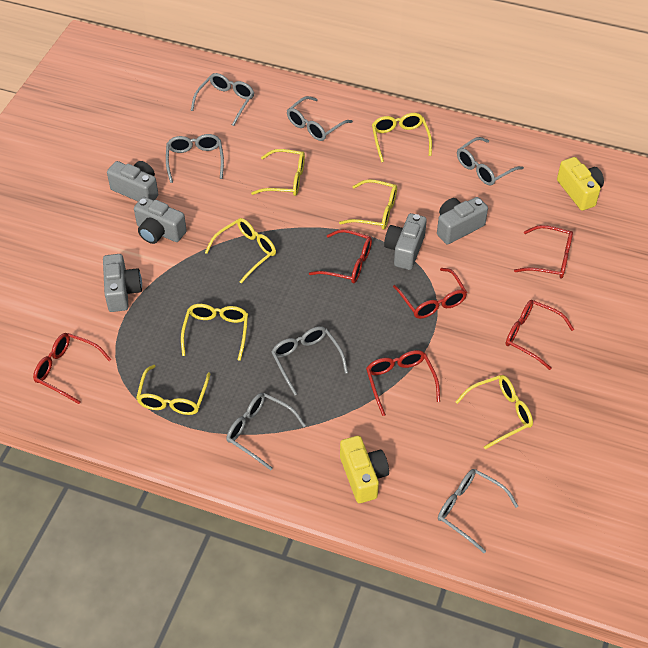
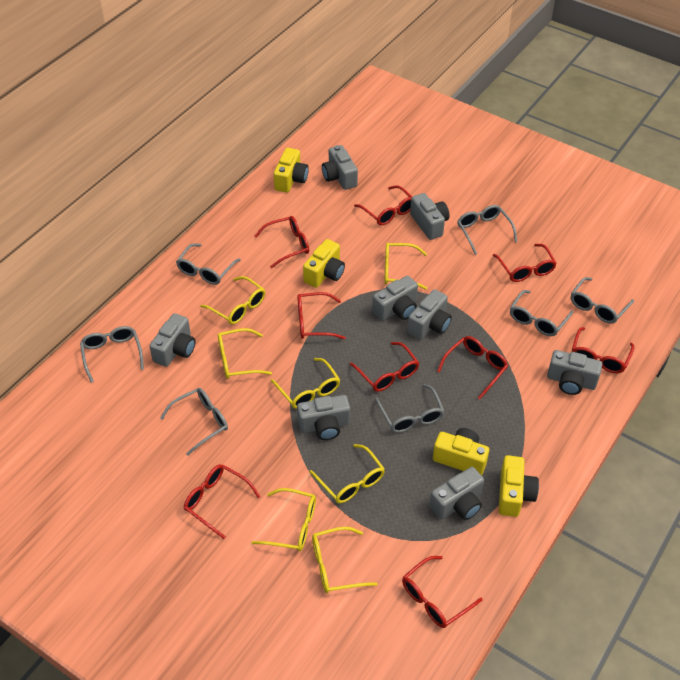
grey camera: 5 -> 8
red glasses: 6 -> 9
yellow camera: 2 -> 4

